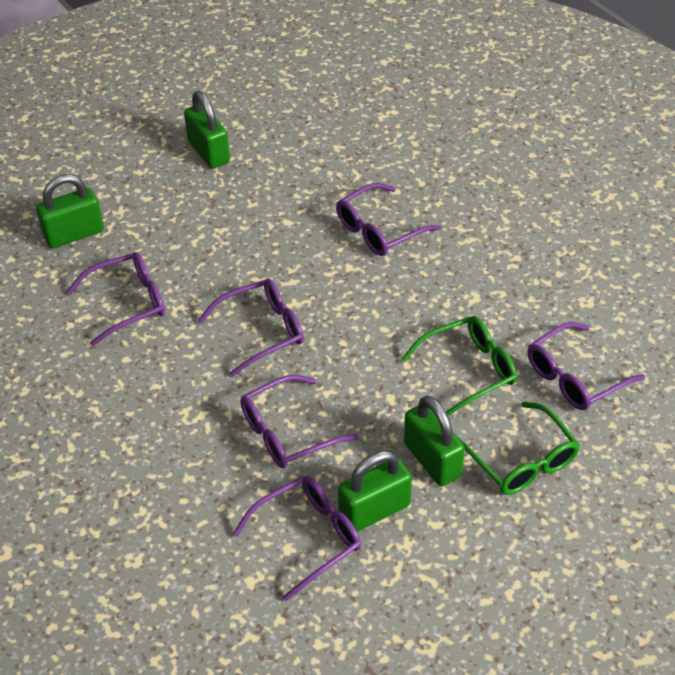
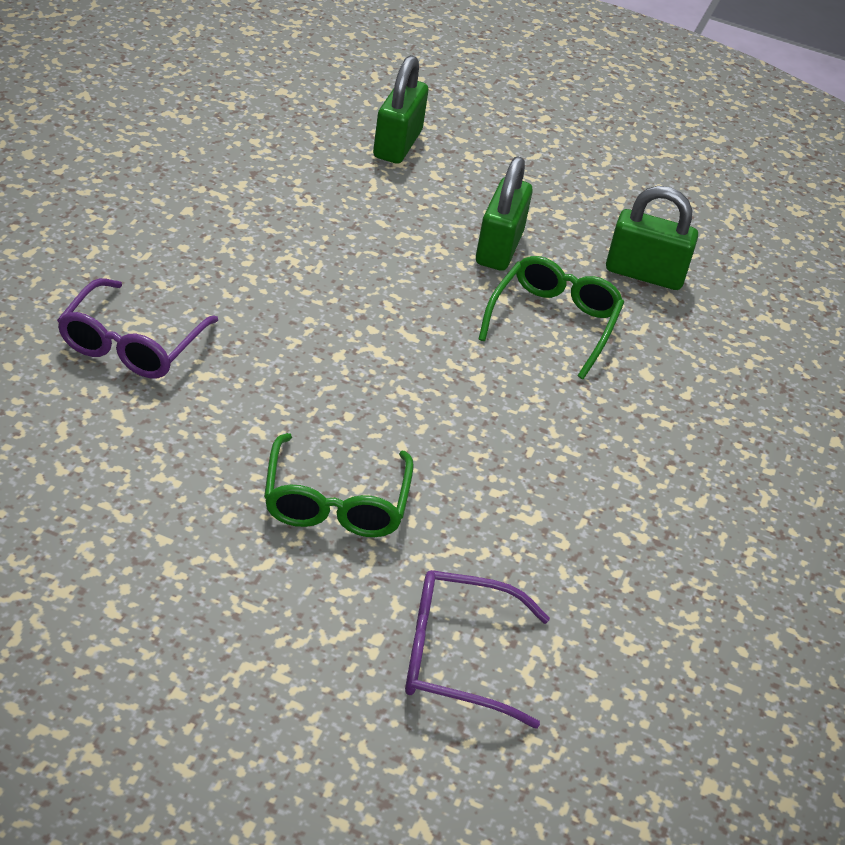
green padlock: 4 -> 3
purple glasses: 6 -> 2

